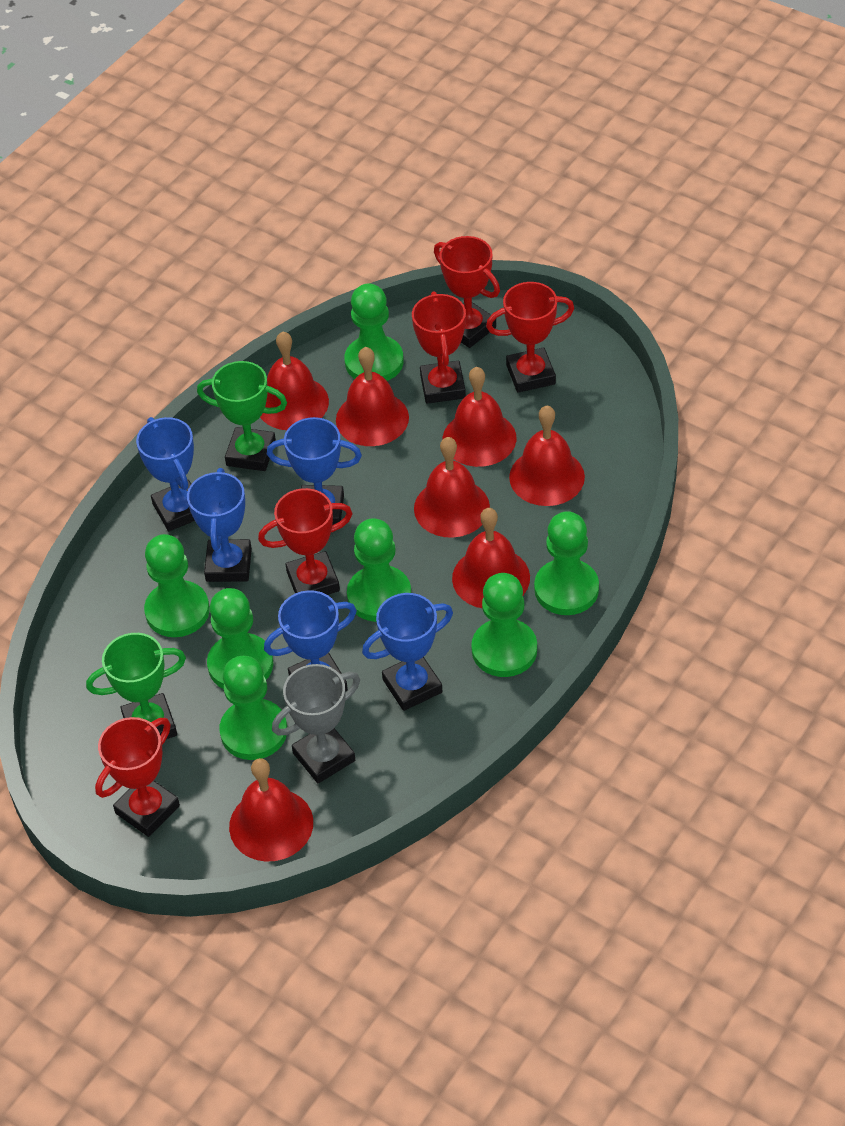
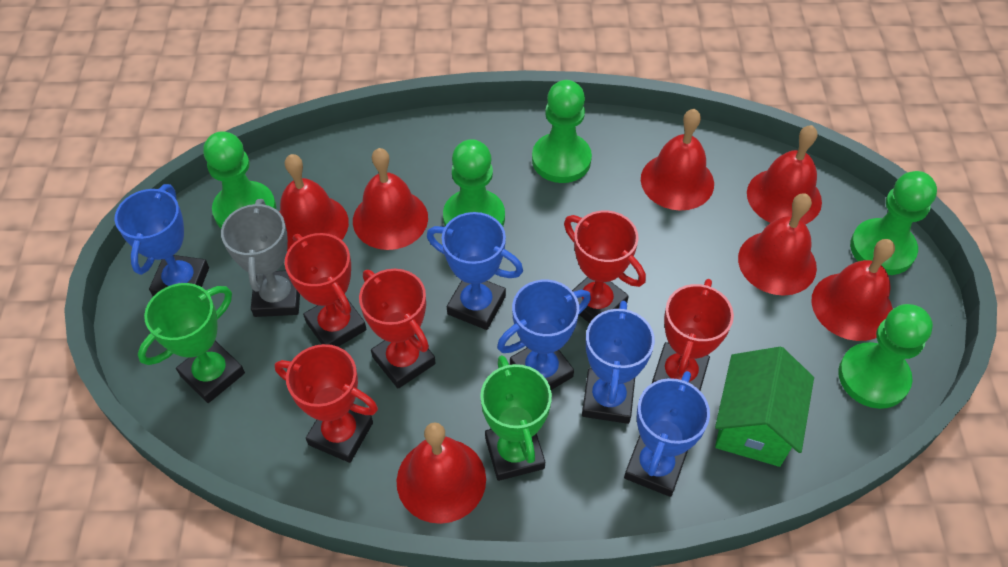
green house: 0 -> 1
green pawn: 7 -> 5

